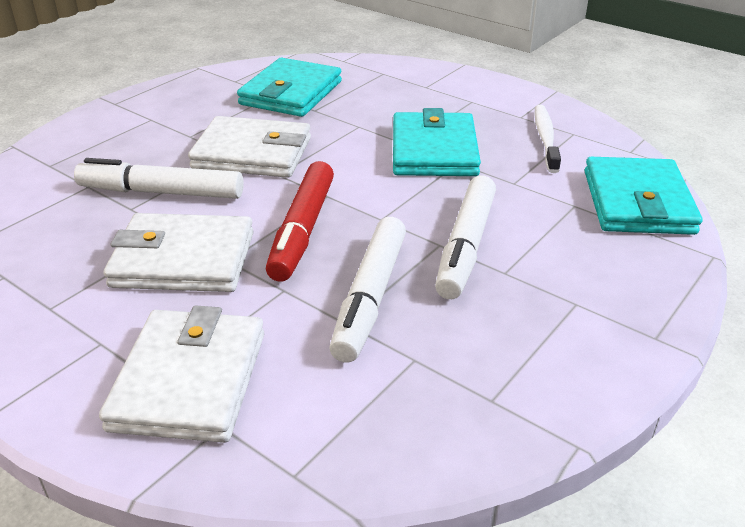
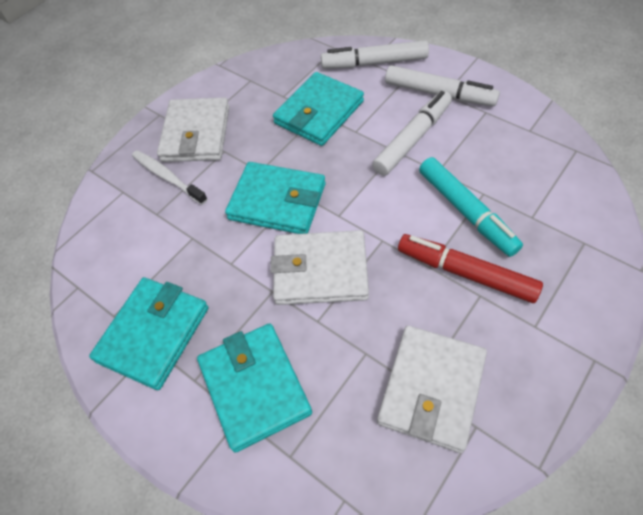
turquoise marker: 0 -> 1
turquoise wallet: 3 -> 4

